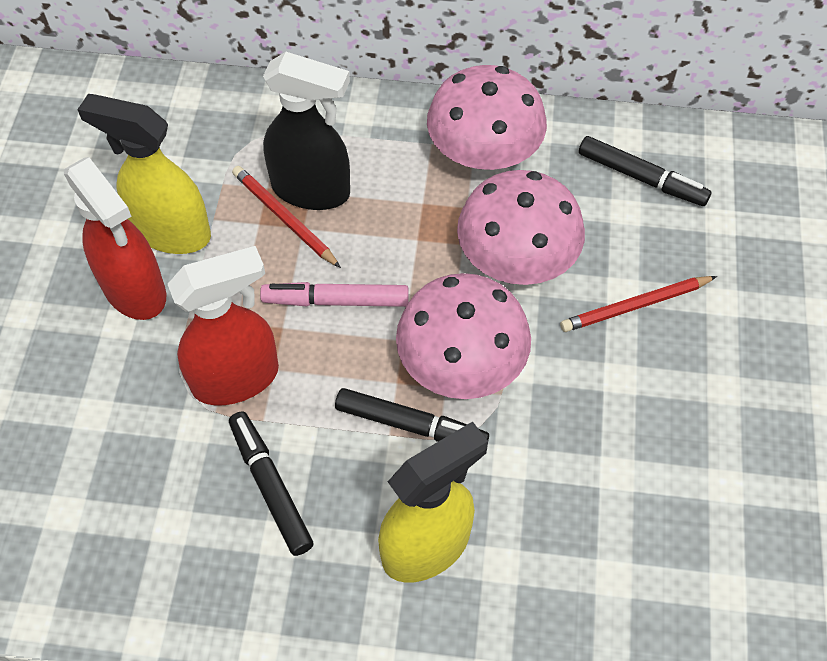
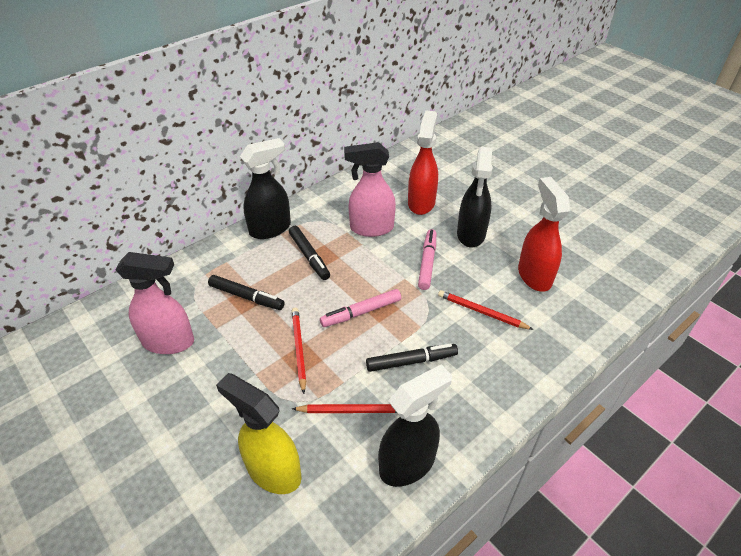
black spray bottle: 1 -> 3
pink marker: 1 -> 2
pink mushroom: 3 -> 0
pink spray bottle: 0 -> 2
red pencil: 2 -> 3
yellow spray bottle: 2 -> 1

